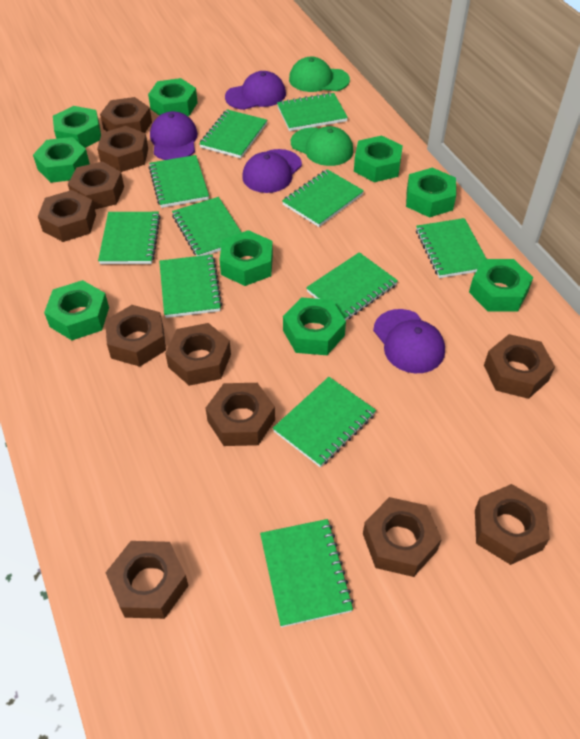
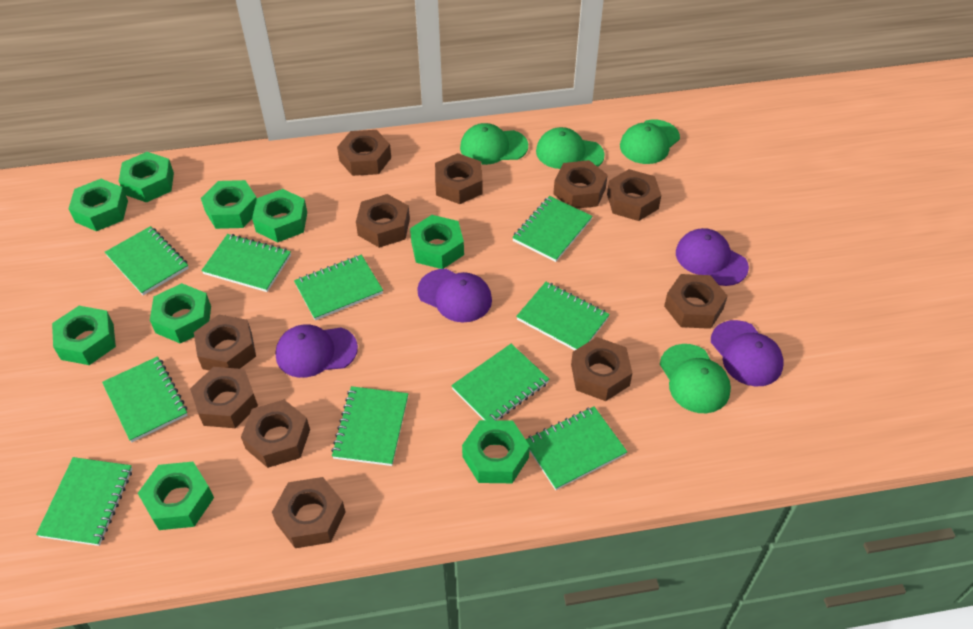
green cap: 2 -> 4
green notebook: 11 -> 10

